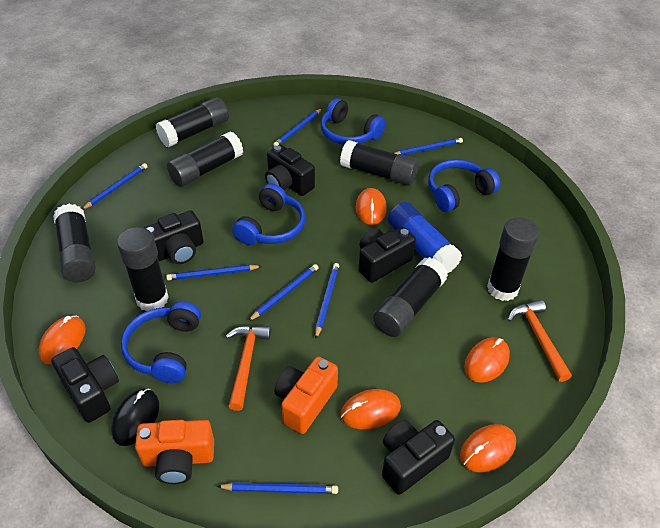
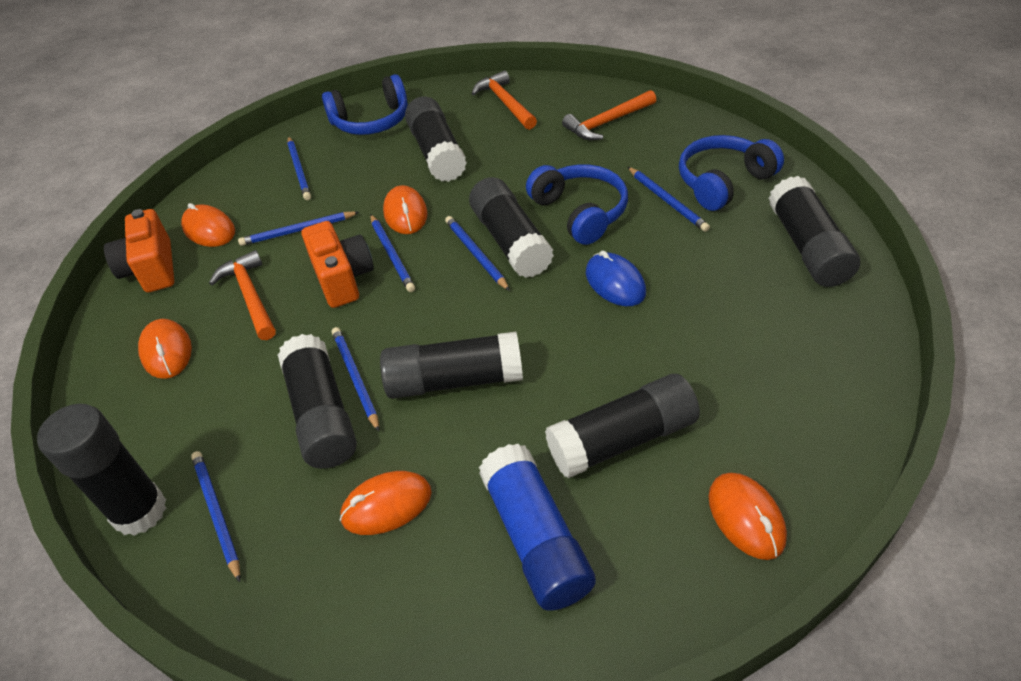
black camera: 5 -> 0
black mouse: 1 -> 0
blue headphones: 4 -> 3
blue mouse: 0 -> 1
orange hammer: 2 -> 3

